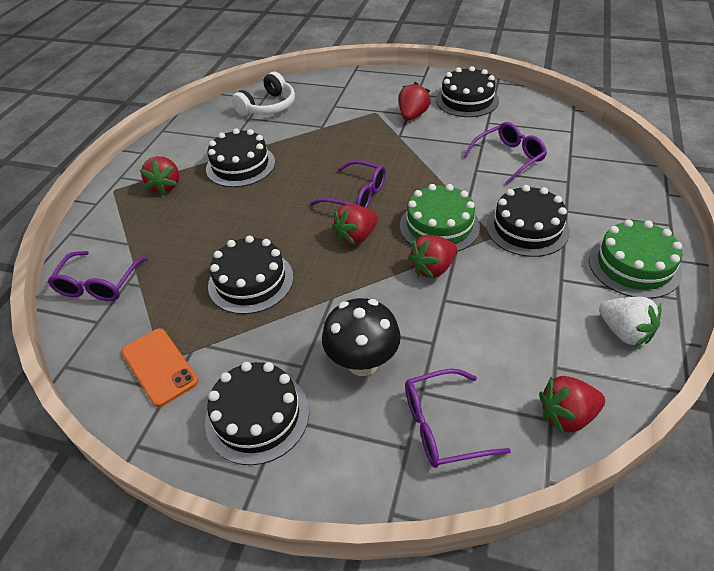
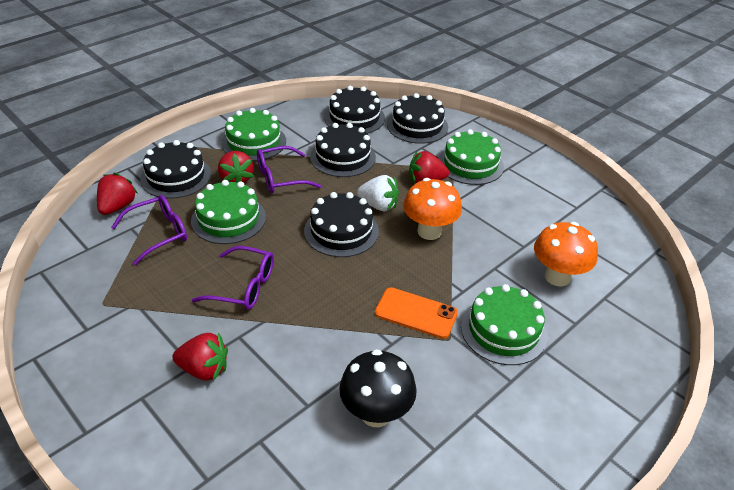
green cake: 2 -> 4
orange mushroom: 0 -> 2
purple glasses: 4 -> 3
red strawberry: 5 -> 4
white headphones: 1 -> 0

